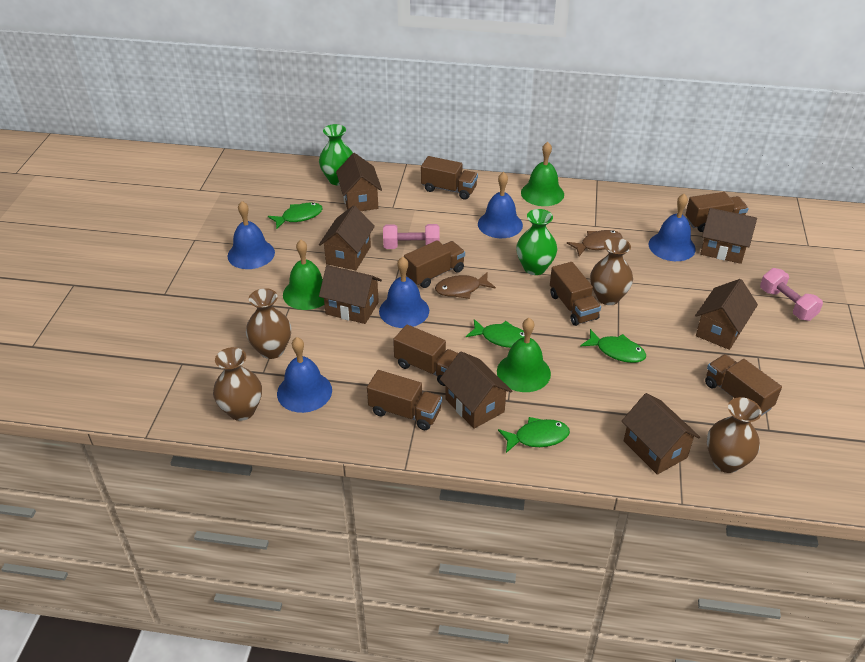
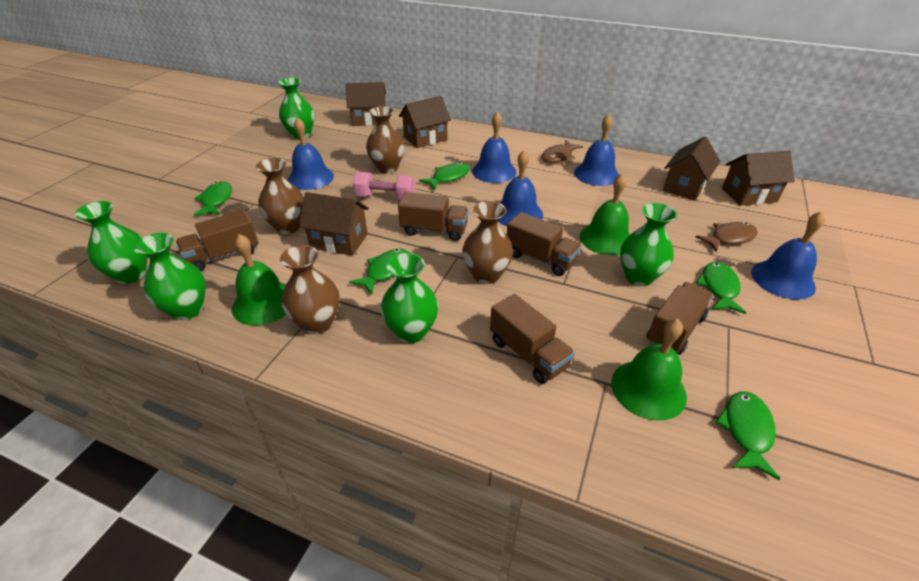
brown house: 7 -> 5
brown truck: 7 -> 5
green fish: 4 -> 5
green vase: 2 -> 5
pink dumbbell: 2 -> 1

